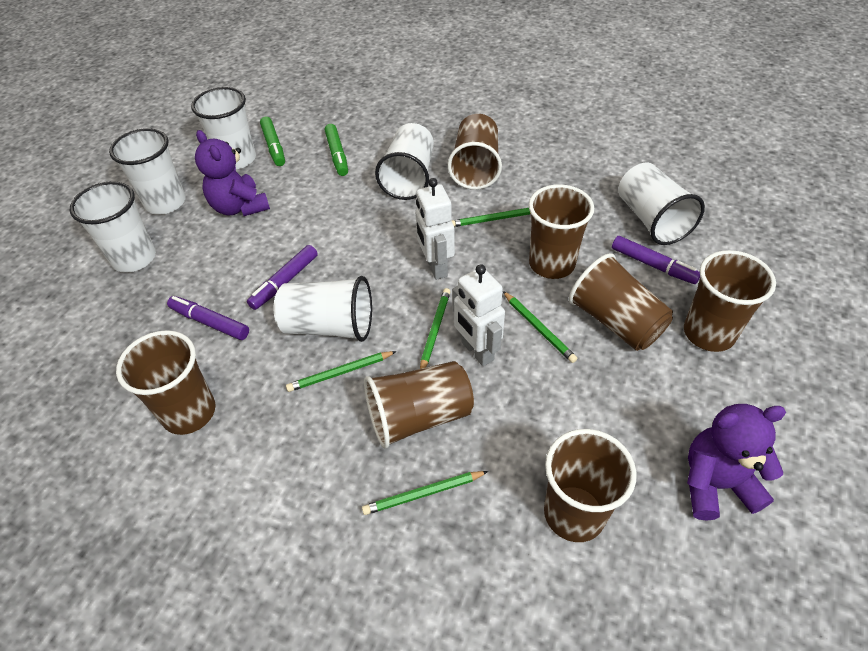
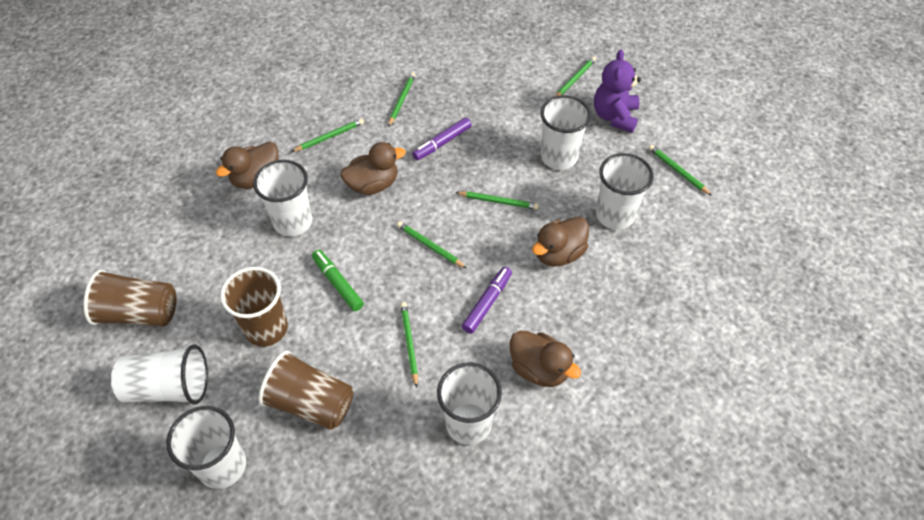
brown cup: 7 -> 3
brown duck: 0 -> 4
green marker: 2 -> 1
green pencil: 5 -> 7
purple marker: 3 -> 2
purple teddy bear: 2 -> 1
white robot: 2 -> 0

